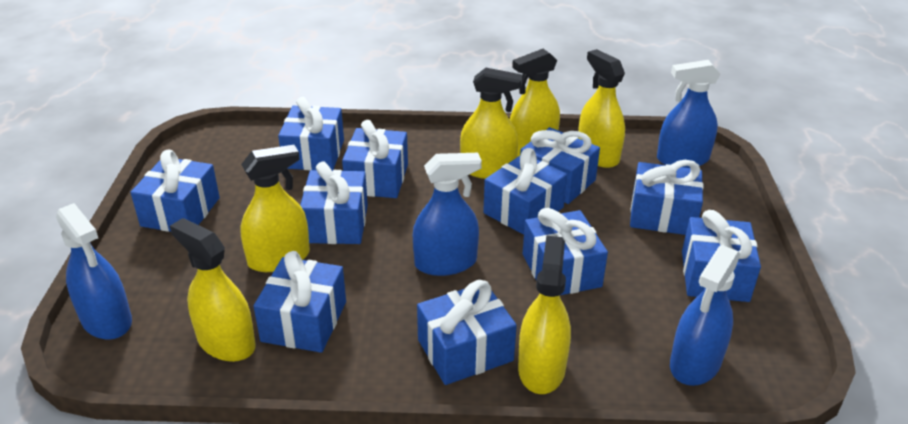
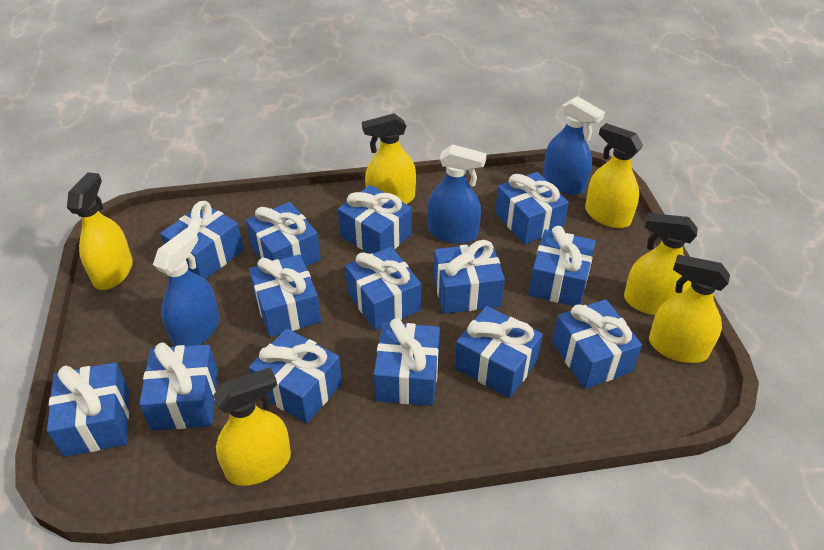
blue gift: 11 -> 14
blue spray bottle: 4 -> 3

